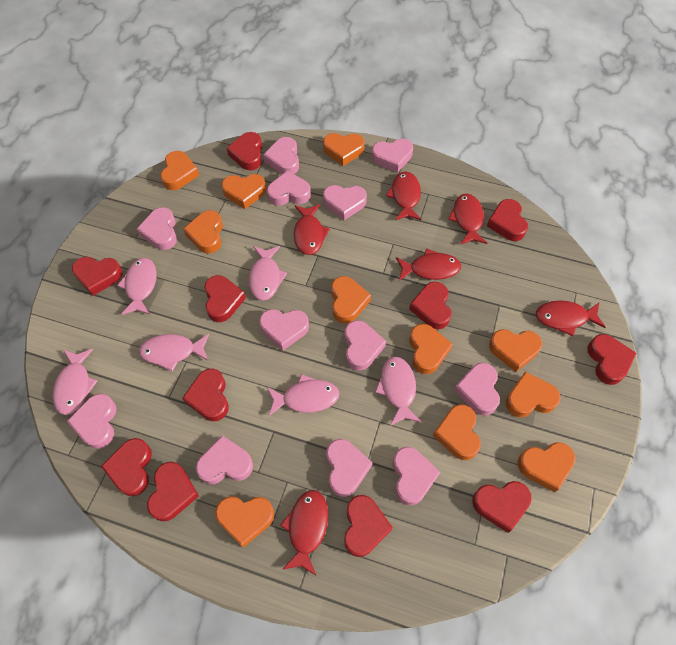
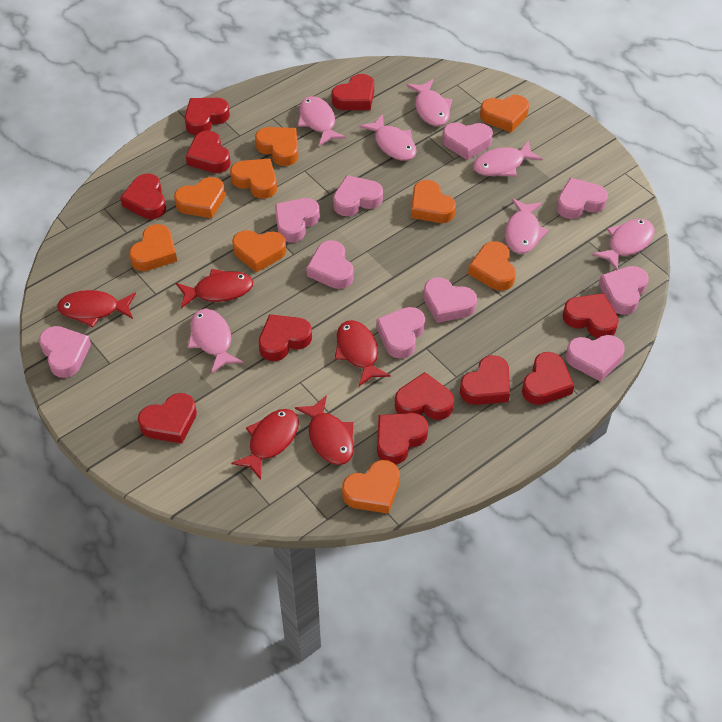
orange heart: 11 -> 9
pink fish: 6 -> 7
pink heart: 12 -> 10
red fish: 6 -> 5

